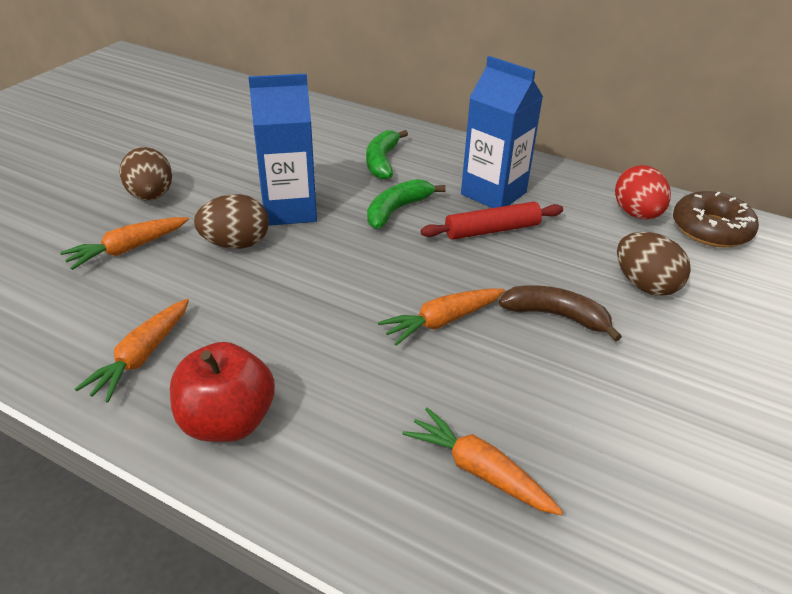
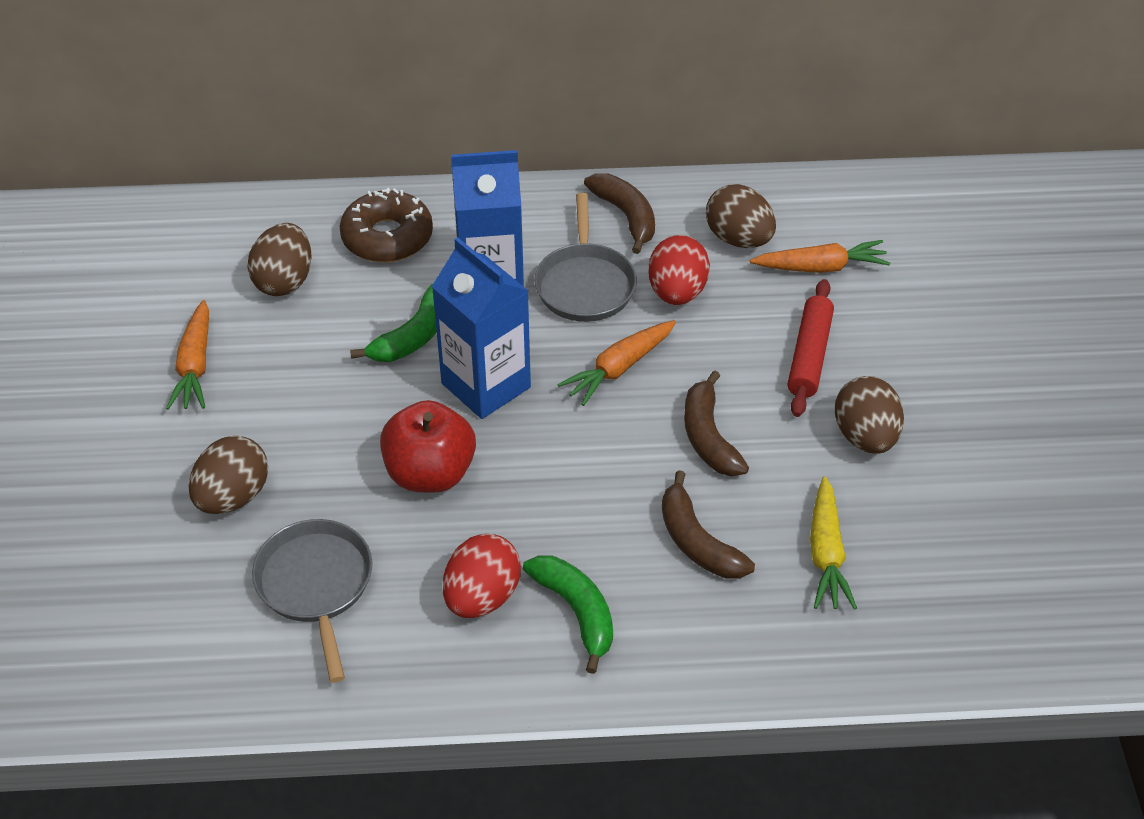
brown banana: 1 -> 3
brown egg: 3 -> 4
grey pan: 0 -> 2
orange carrot: 4 -> 3
red egg: 1 -> 2
yellow carrot: 0 -> 1

